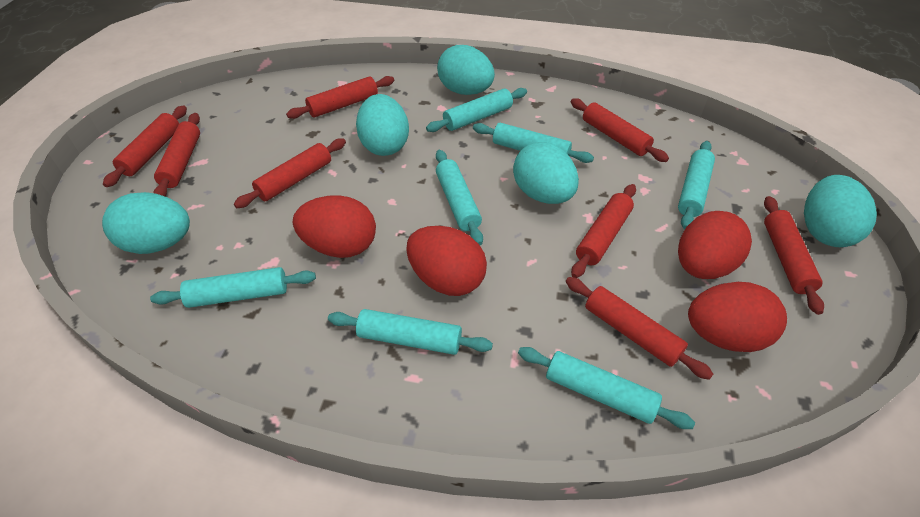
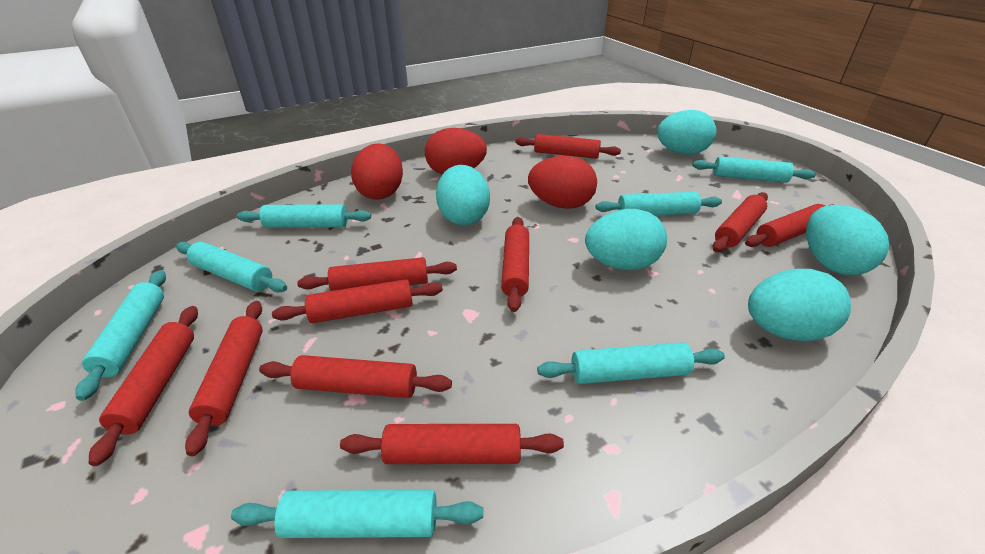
red egg: 4 -> 3
red rolling pin: 8 -> 10

